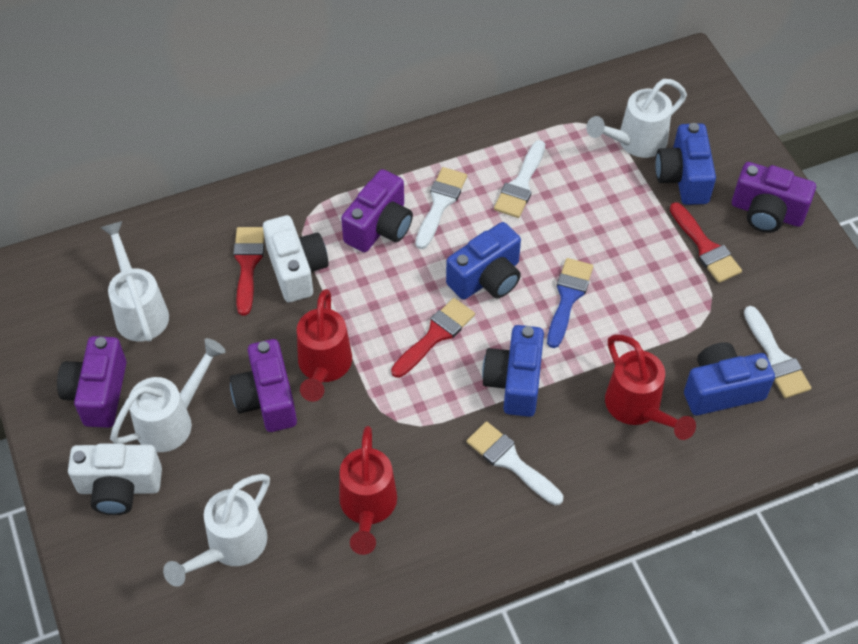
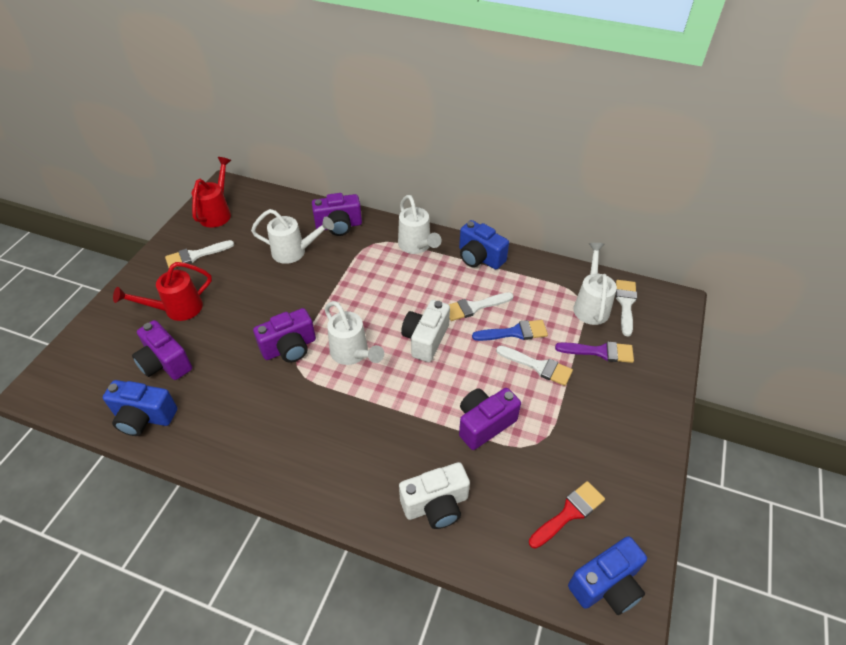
blue camera: 4 -> 3
purple brush: 0 -> 1
red brush: 3 -> 1
red watering can: 3 -> 2

